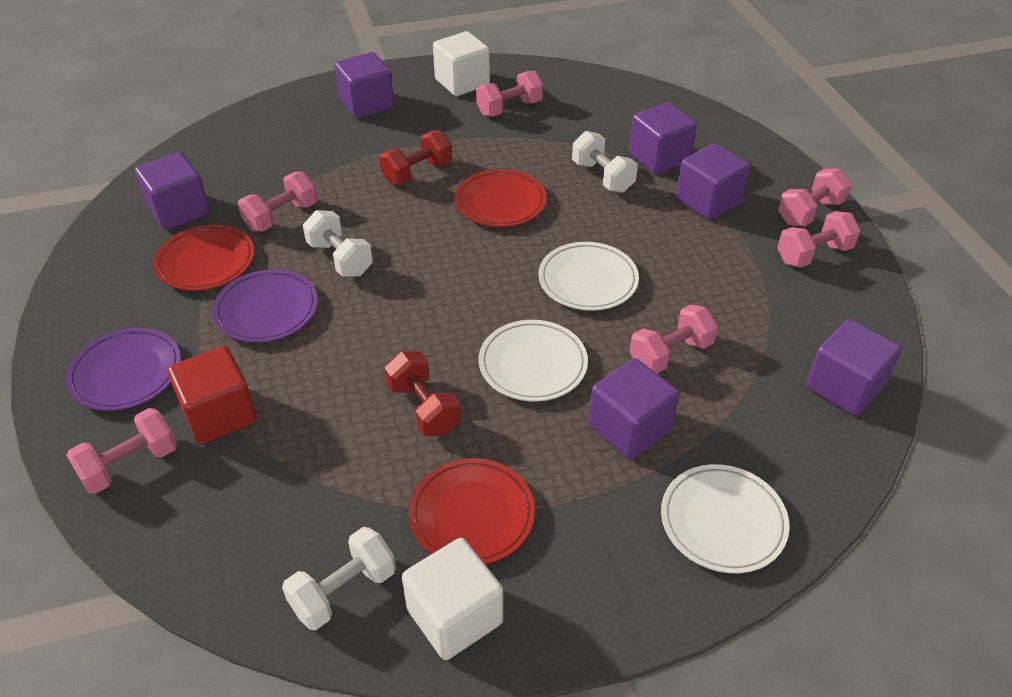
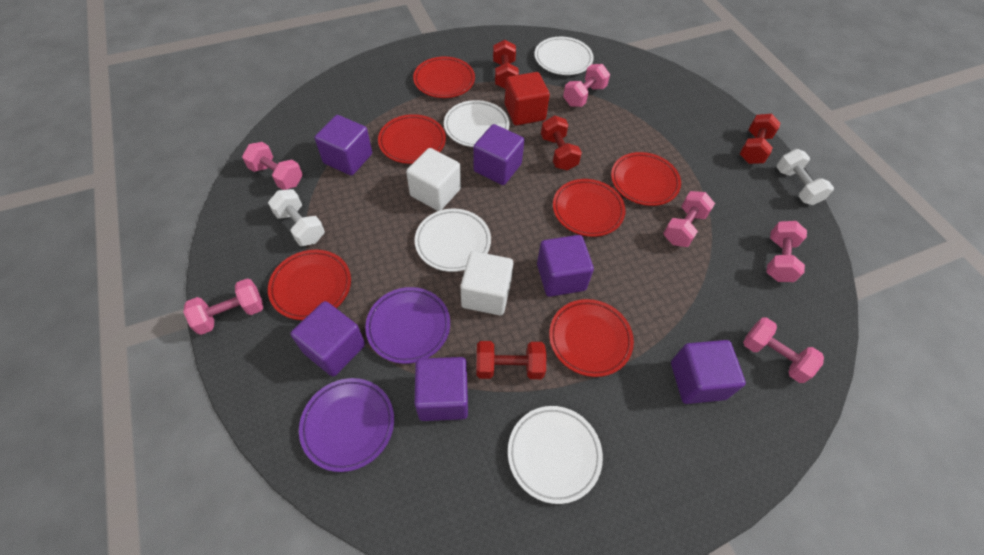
red dumbbell: 2 -> 4
red plate: 3 -> 6
white dumbbell: 3 -> 2
white plate: 3 -> 4

